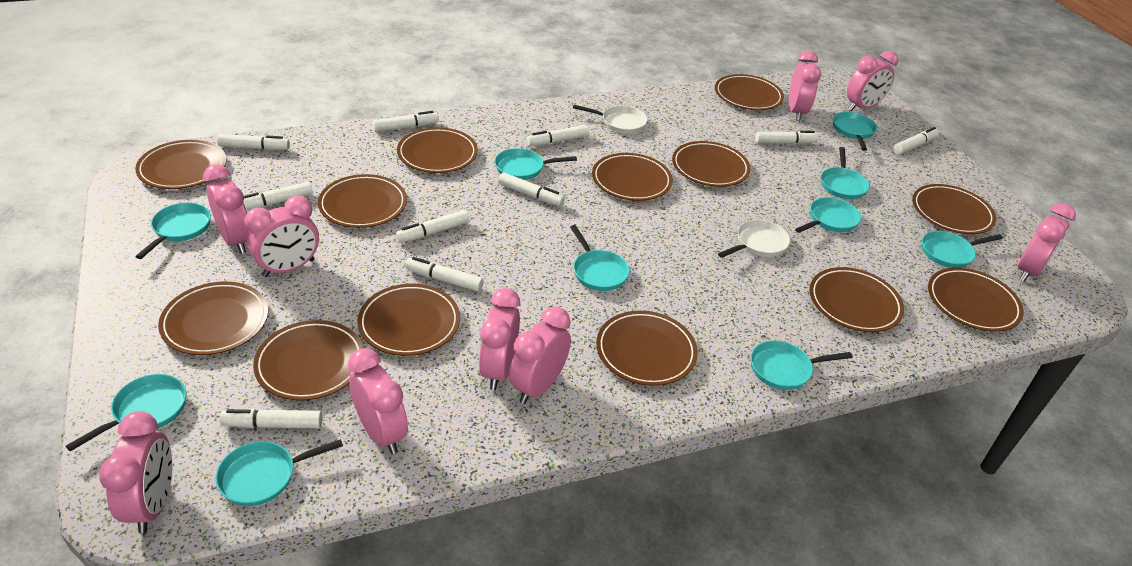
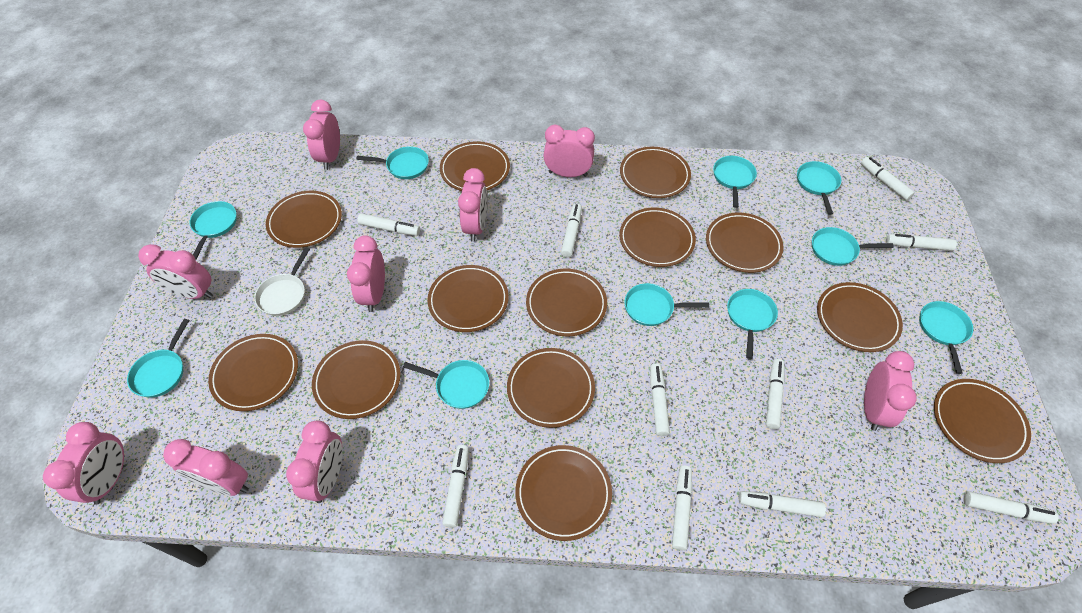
white pan: 2 -> 1

